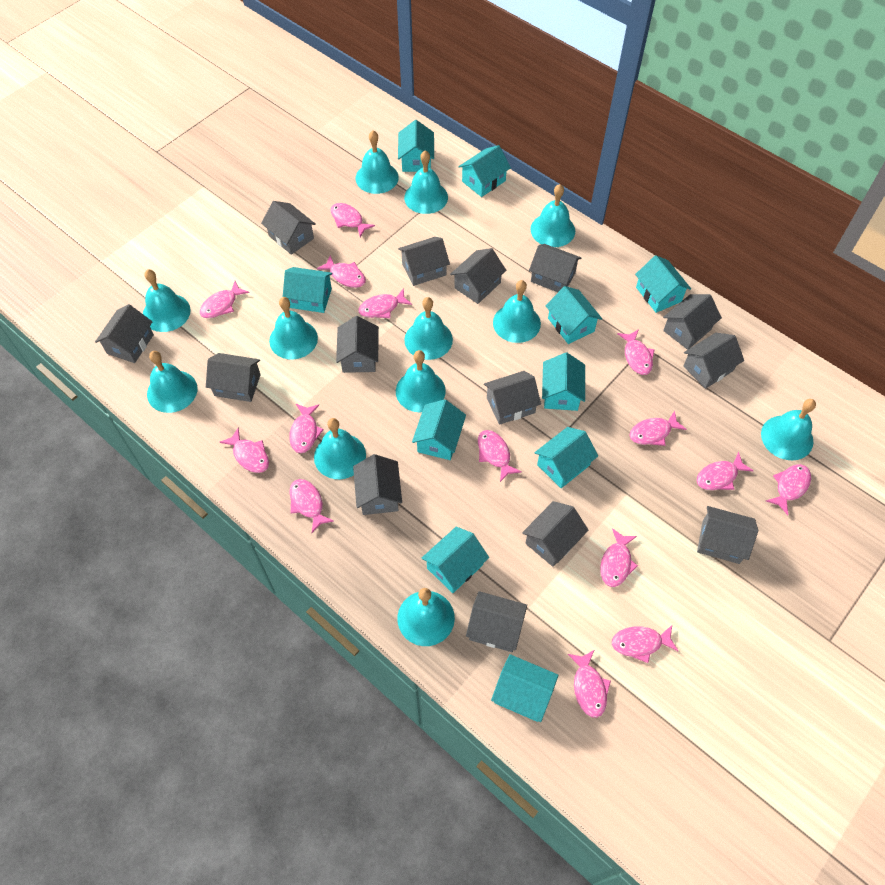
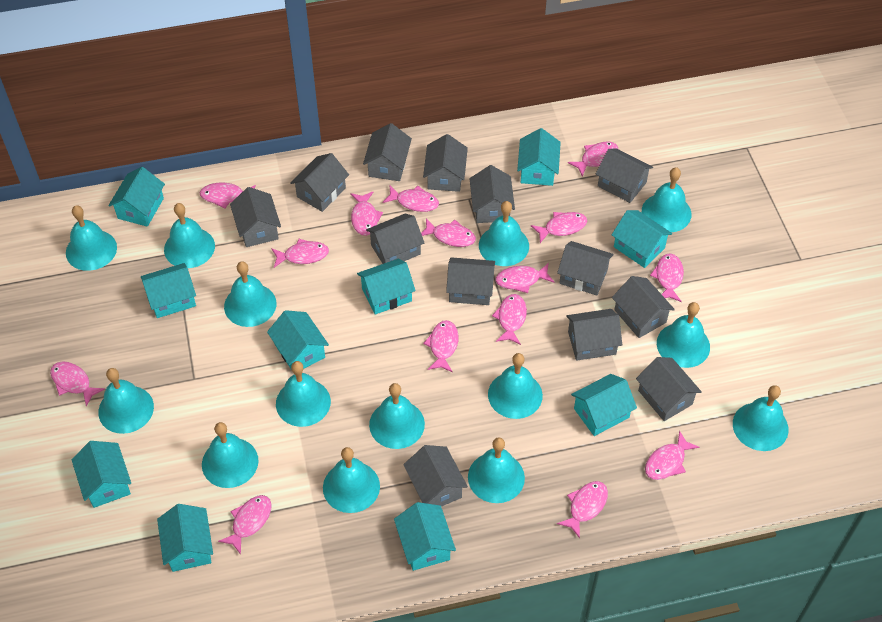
grey house: 14 -> 13
turquoise bell: 12 -> 14

